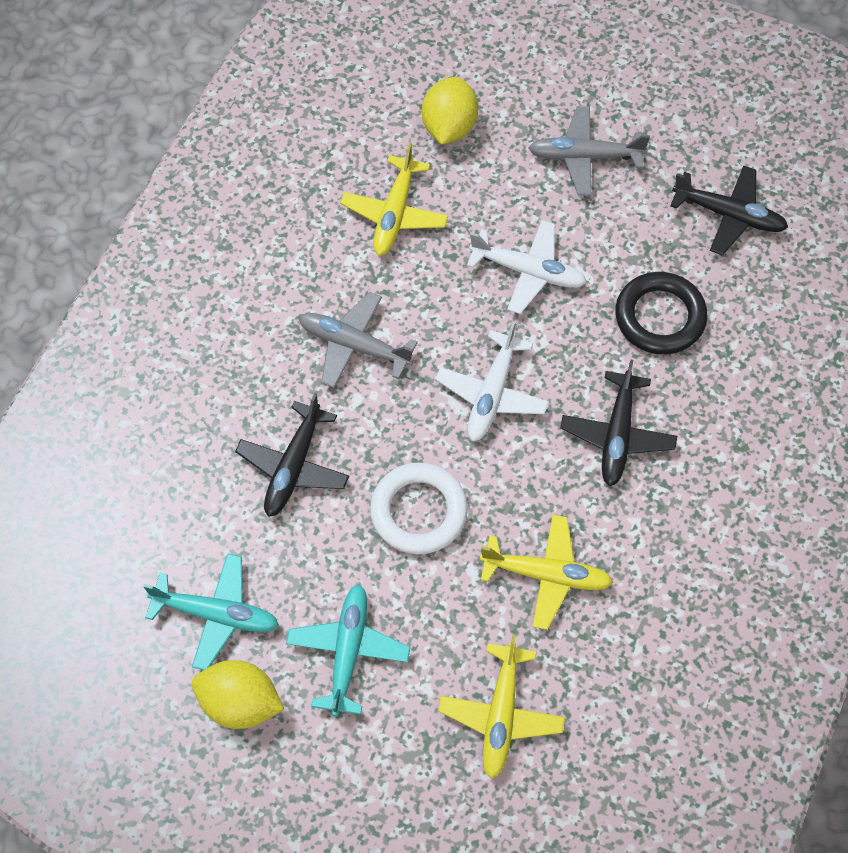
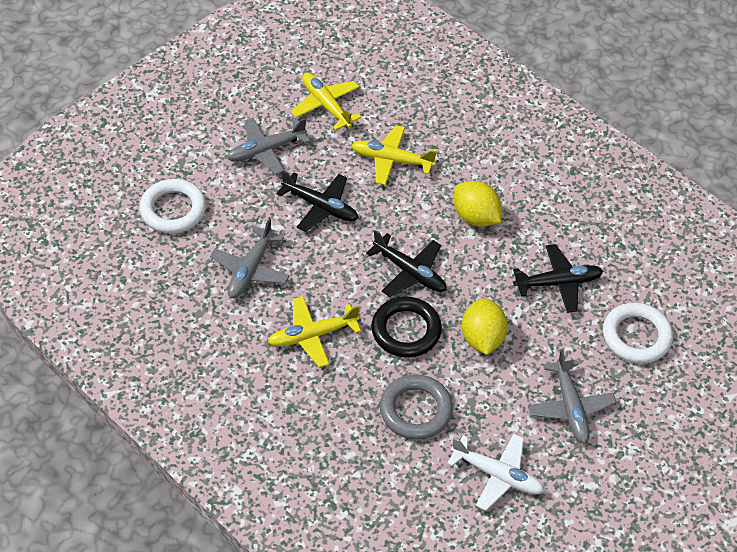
grey plane: 2 -> 3
grey ring: 0 -> 1
turquoise plane: 2 -> 0
white plane: 2 -> 1
white ring: 1 -> 2

